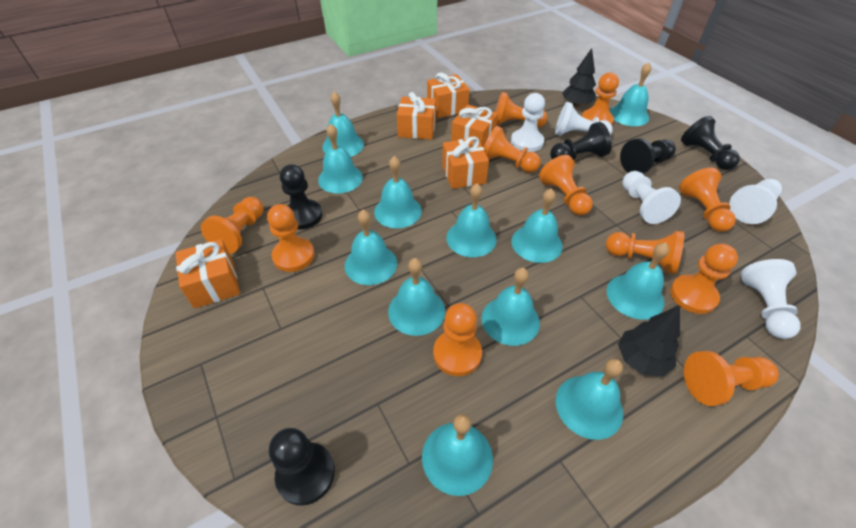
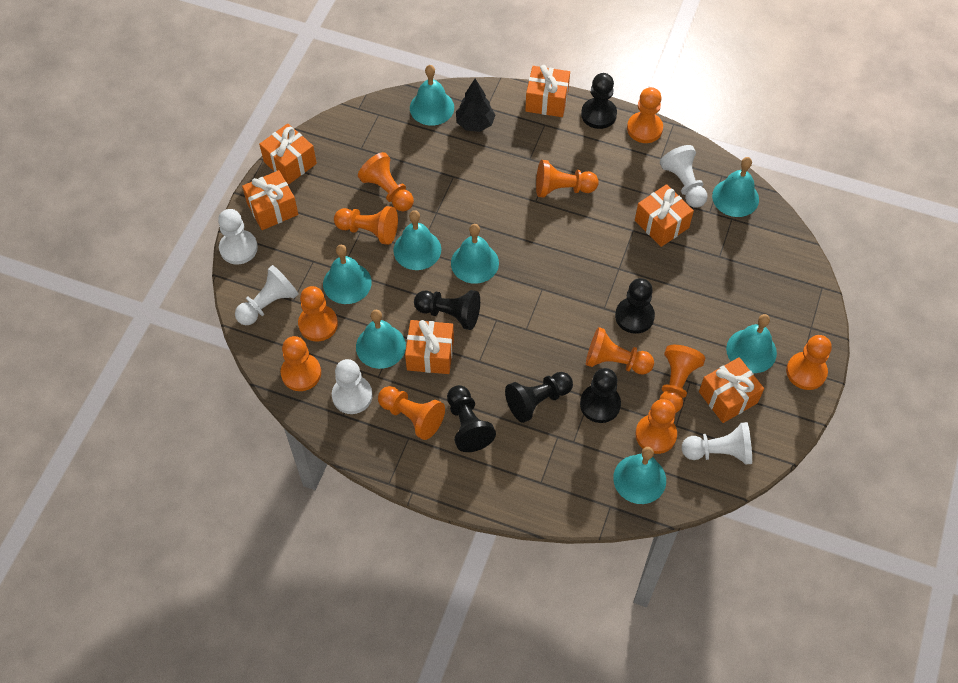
black pawn: 5 -> 6
black tree: 2 -> 1
orange gift: 5 -> 6
turquoise bell: 12 -> 8

